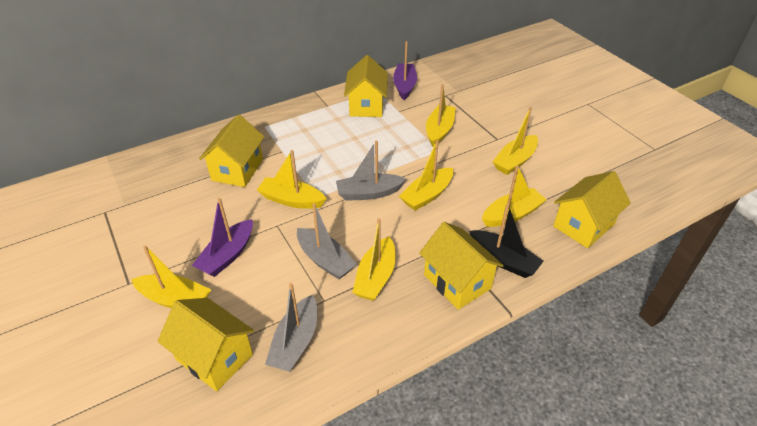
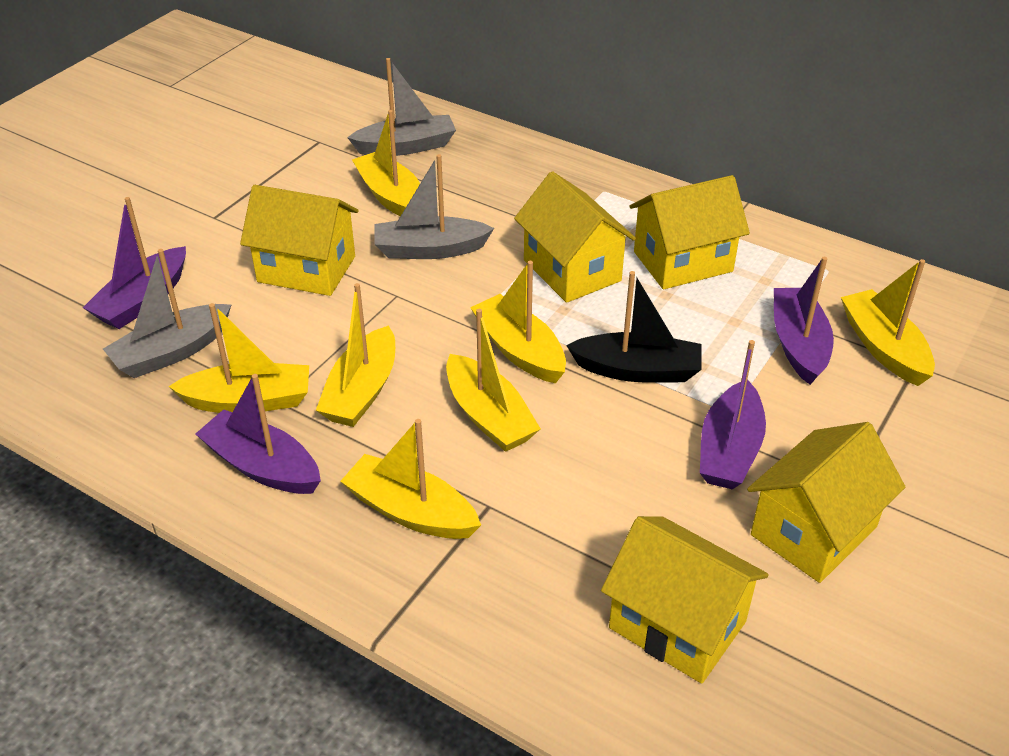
purple boat: 2 -> 4

